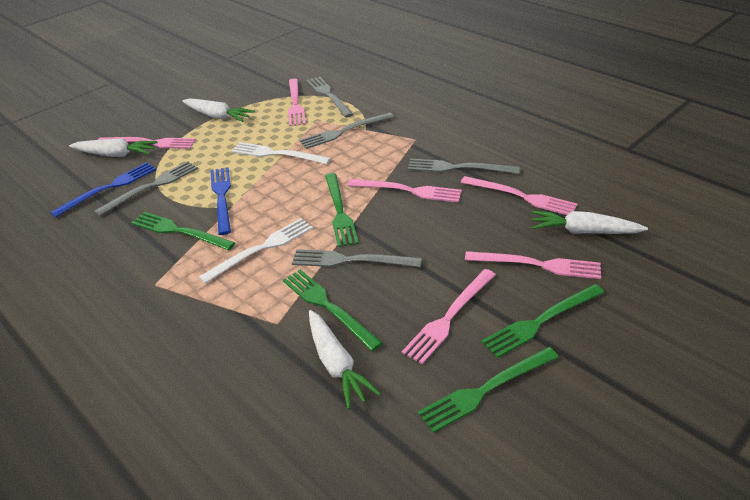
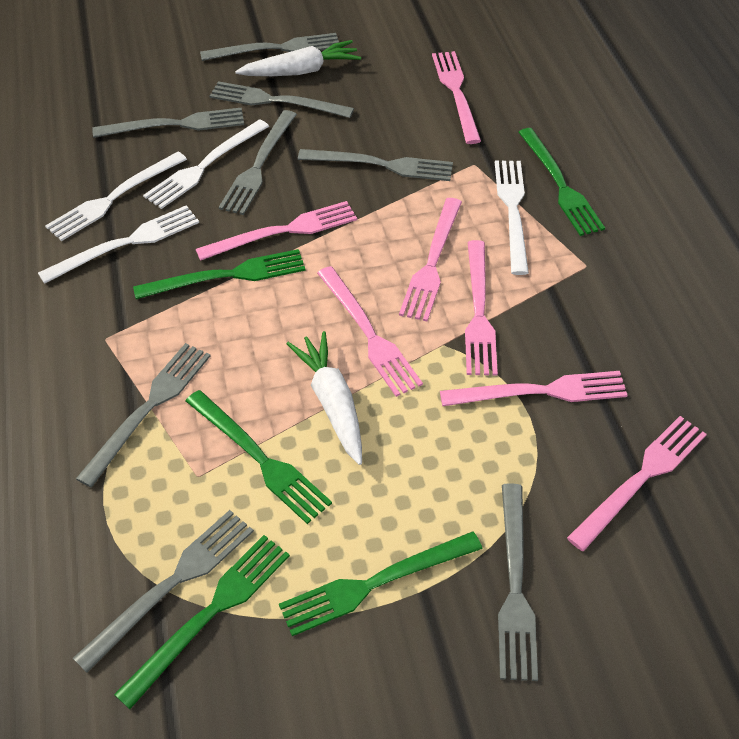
blue fork: 2 -> 0
grey fork: 5 -> 8
pink fork: 6 -> 7
white carrot: 4 -> 2
white fork: 2 -> 4

